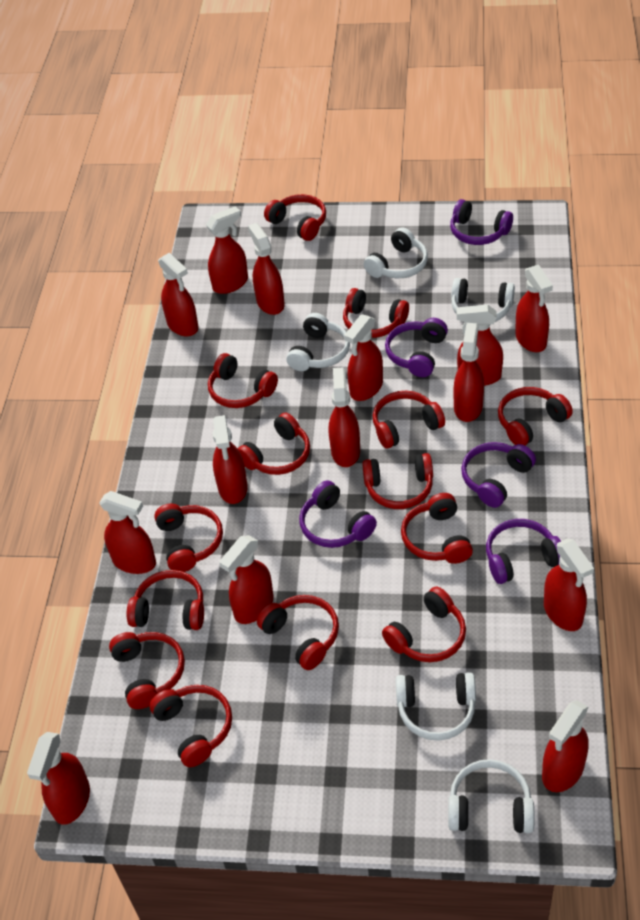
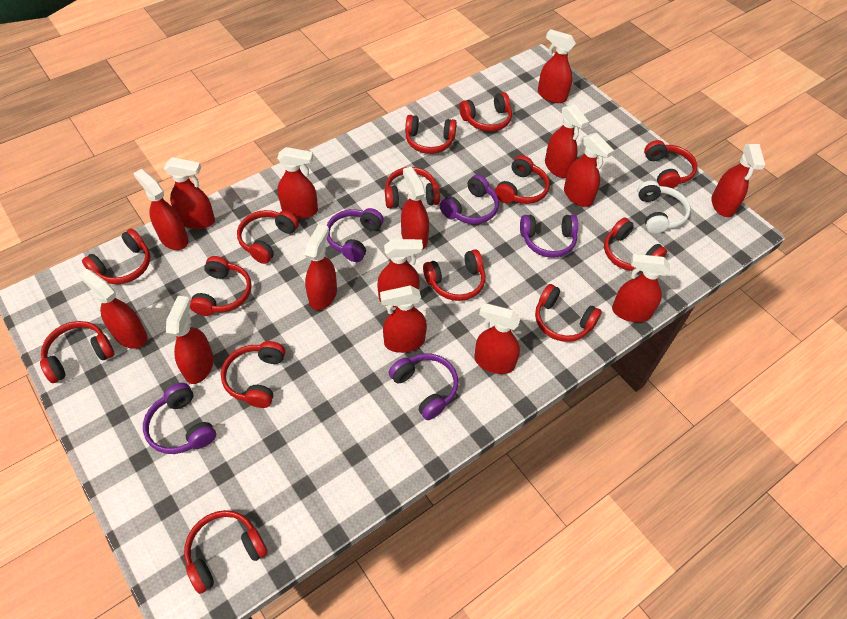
red spray bottle: 14 -> 15
white headphones: 5 -> 1

